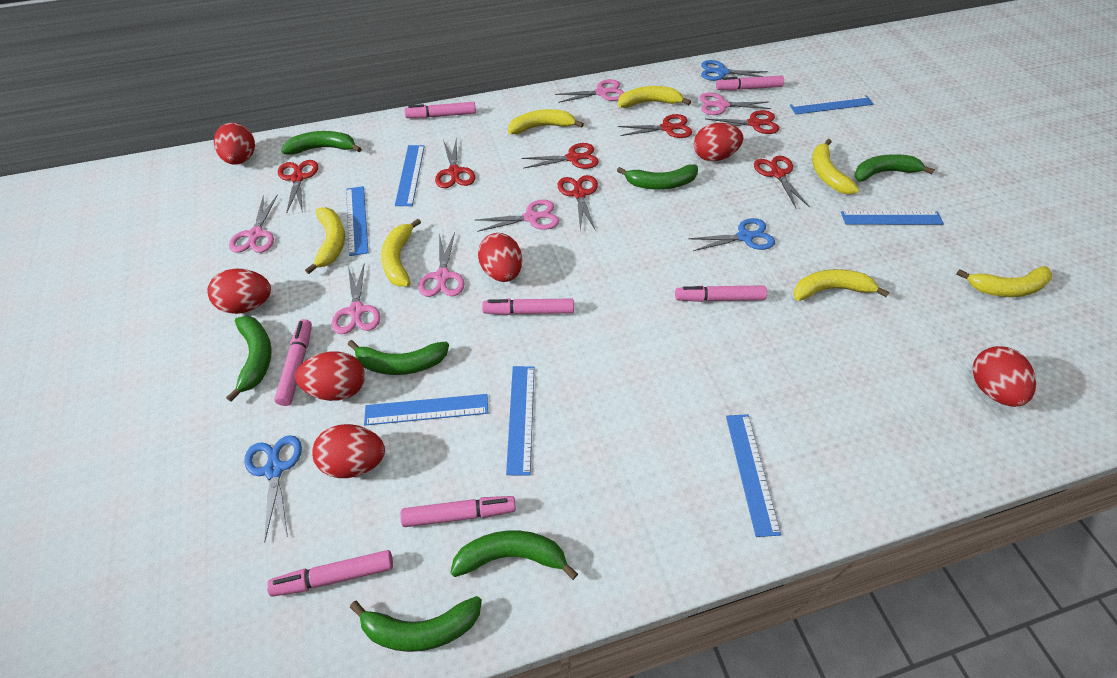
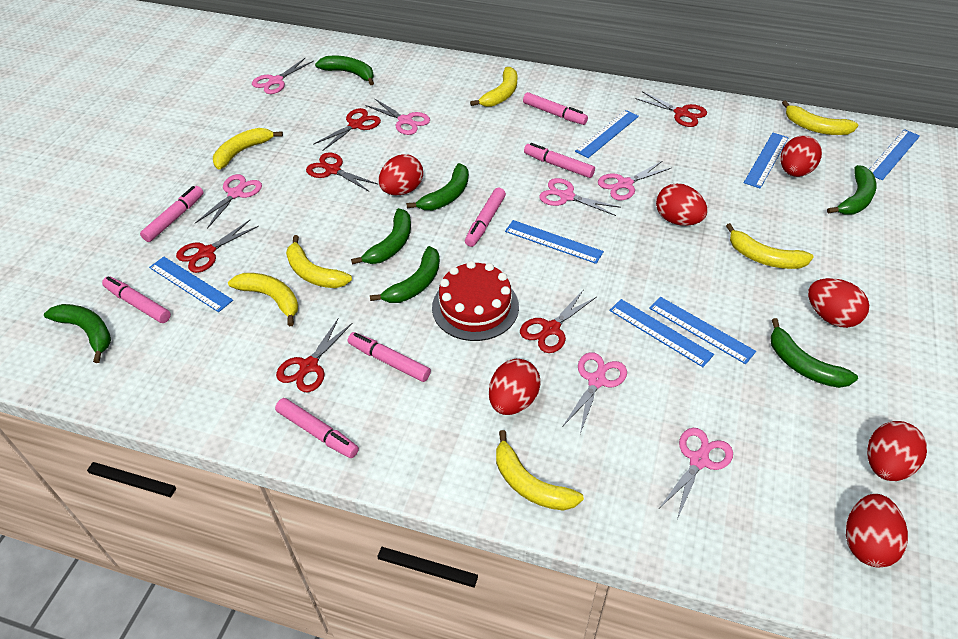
blue scissors: 3 -> 0
pink scissors: 6 -> 7
red cake: 0 -> 1
red scissors: 7 -> 6

